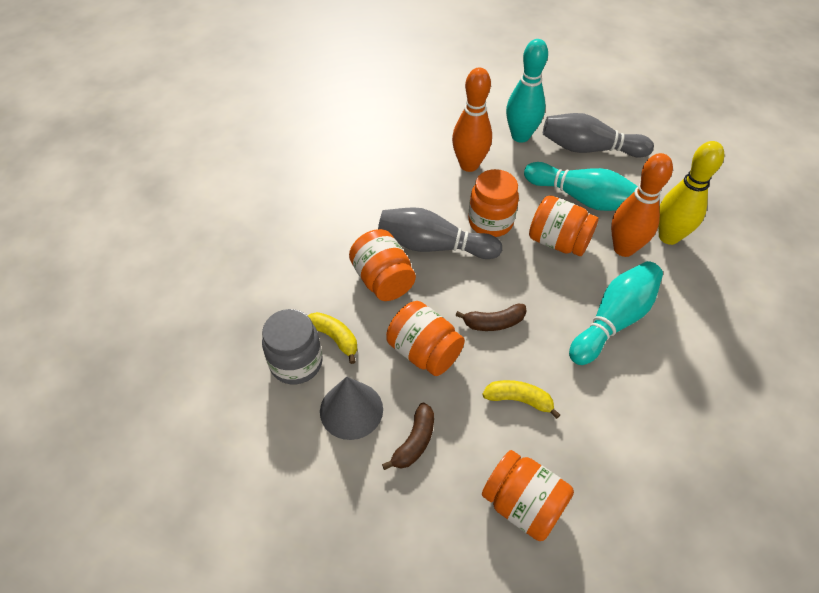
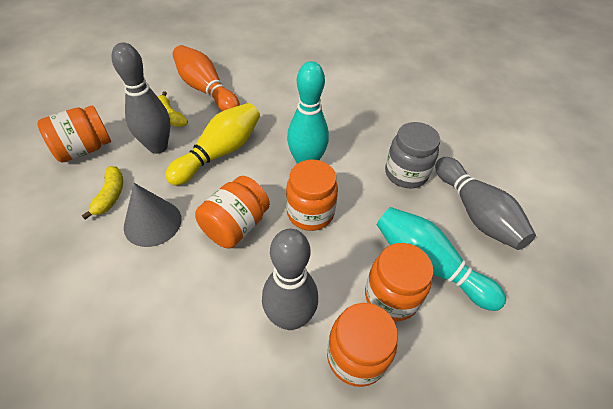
brown banana: 2 -> 0
grey bowling pin: 2 -> 3
orange bowling pin: 2 -> 1
turquoise bowling pin: 3 -> 2

